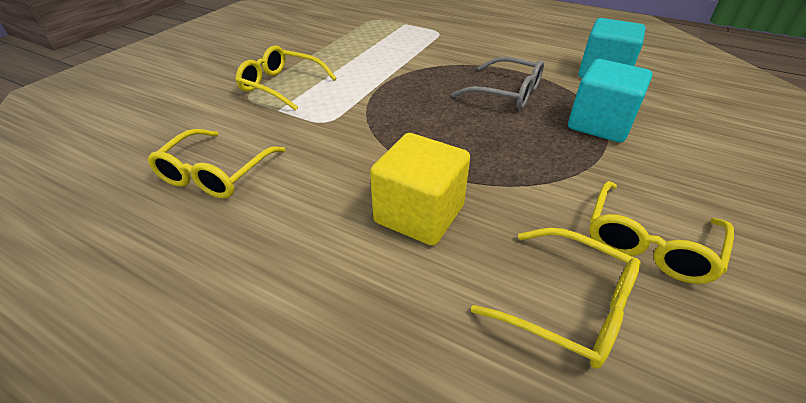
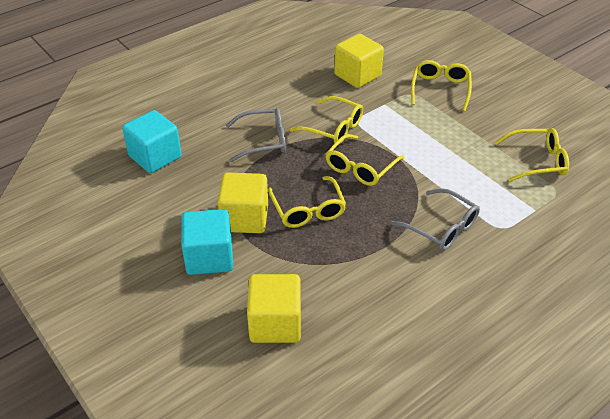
grey glasses: 1 -> 2
yellow cube: 1 -> 3
yellow glasses: 4 -> 5

